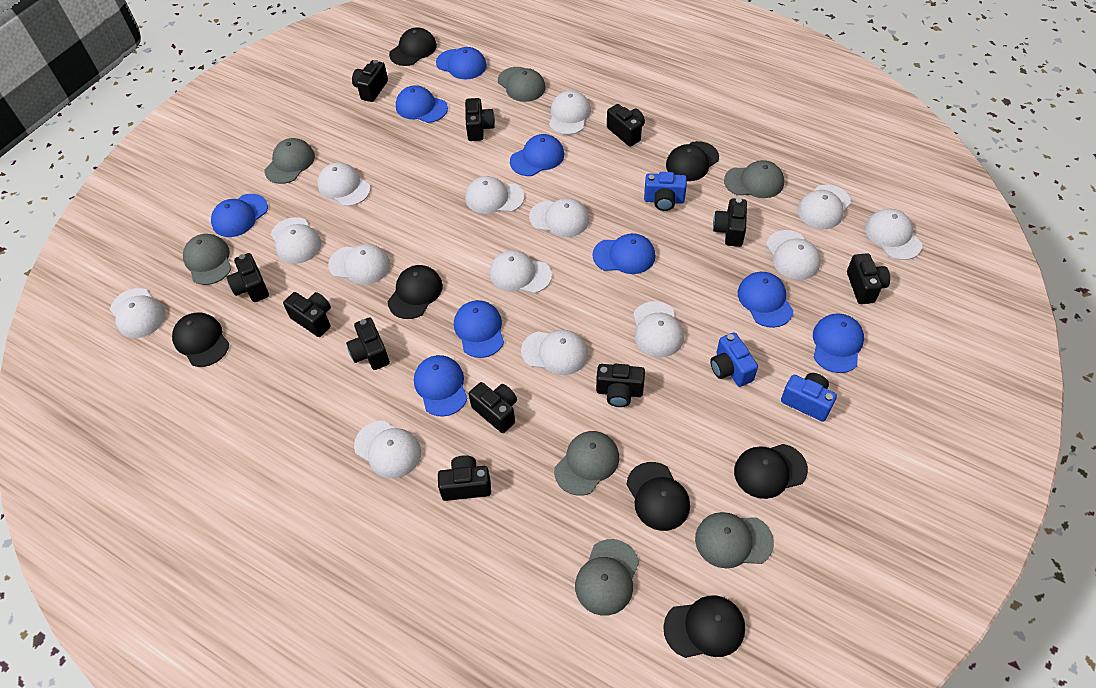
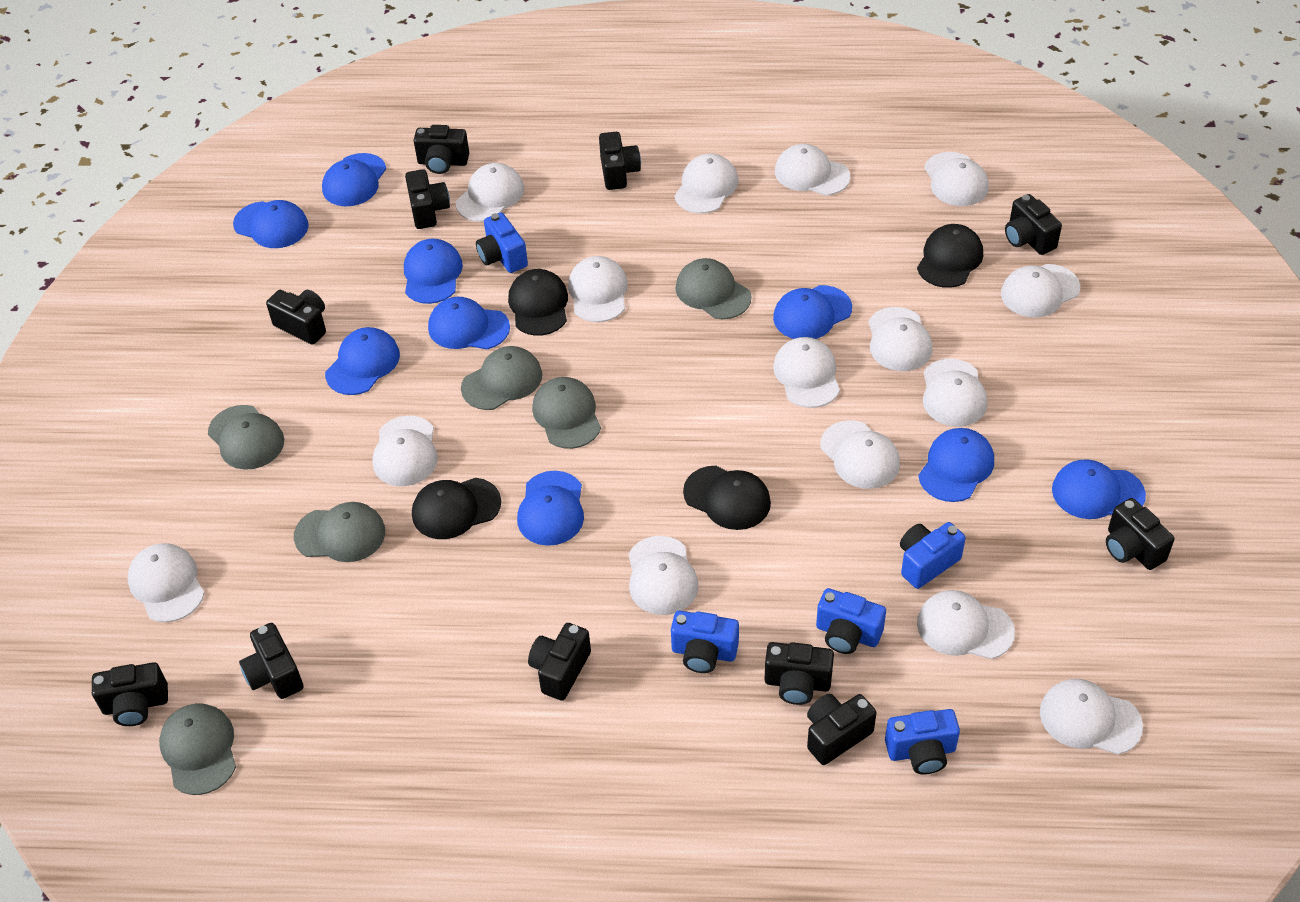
black cap: 7 -> 4
blue camera: 3 -> 5
grey cap: 7 -> 6
white cap: 14 -> 15

